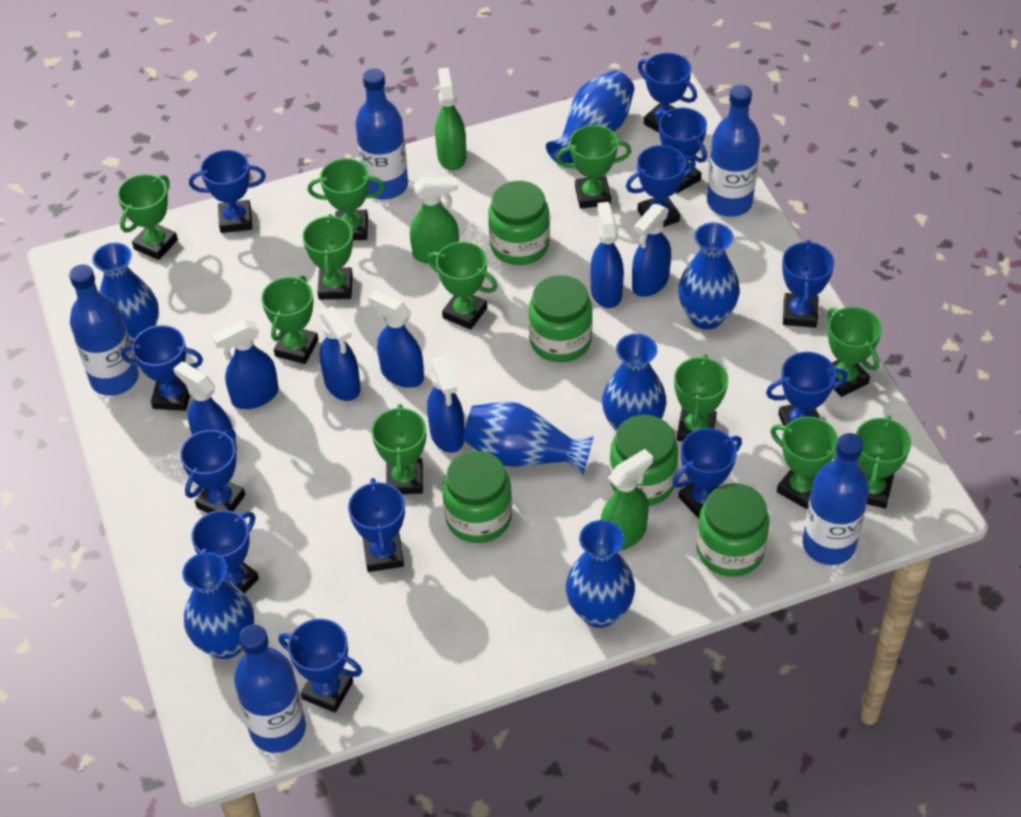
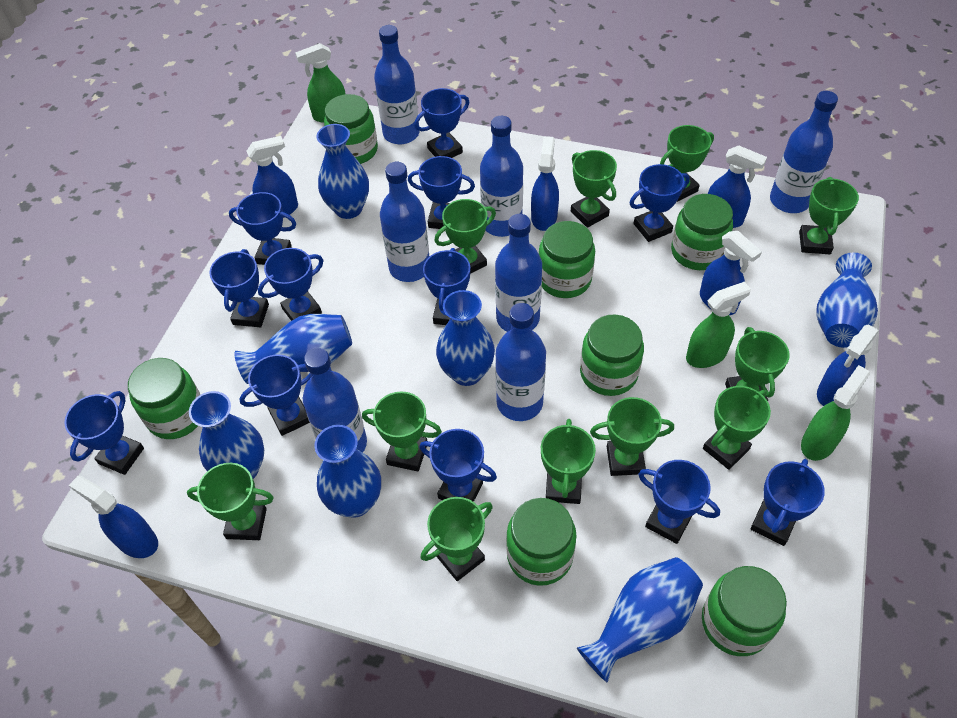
blue bottle: 5 -> 7
blue spray bottle: 7 -> 6
green jar: 5 -> 7

